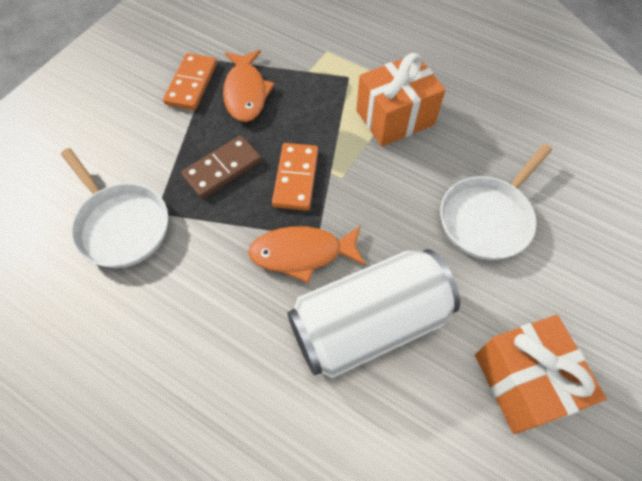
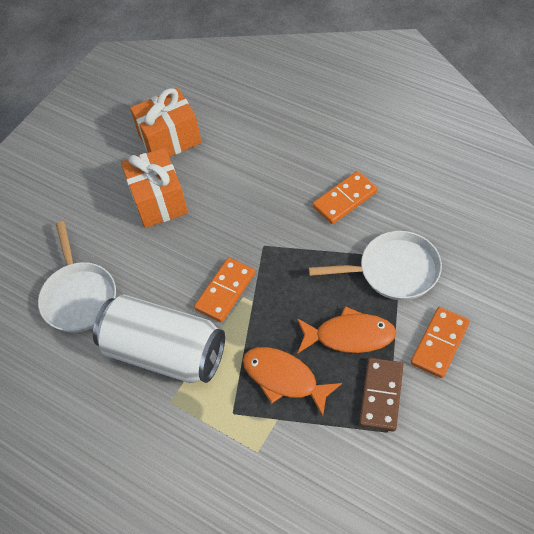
orange domino: 2 -> 3

